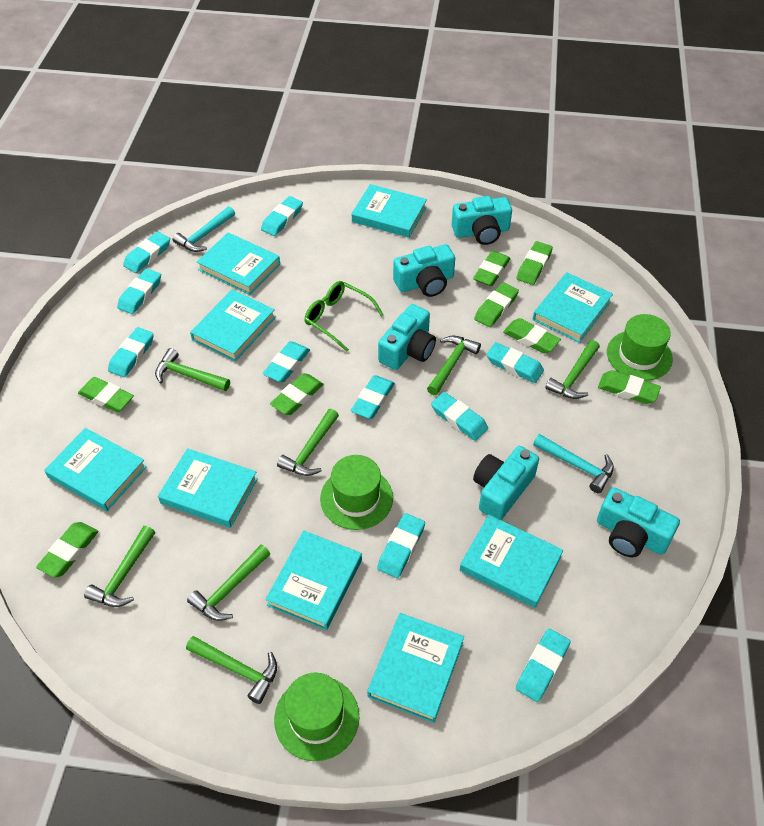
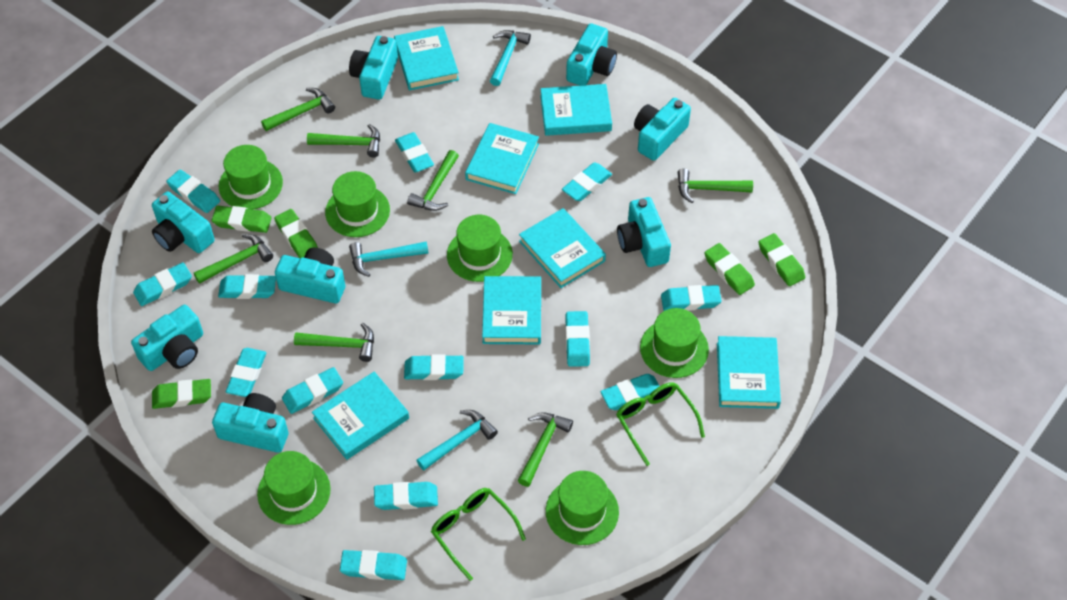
green eraser: 8 -> 5
green glasses: 1 -> 2
green hat: 3 -> 6
turquoise book: 9 -> 7
turquoise camera: 5 -> 8
turquoise eraser: 10 -> 13
turquoise hammer: 2 -> 3

